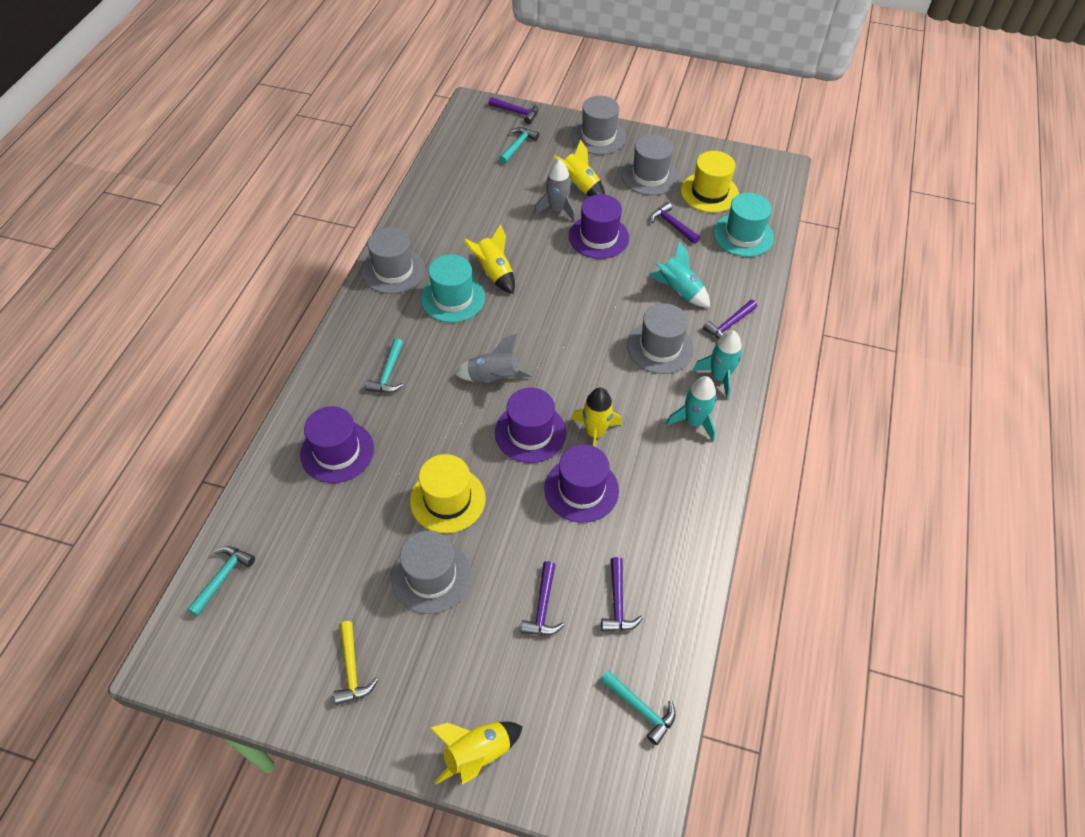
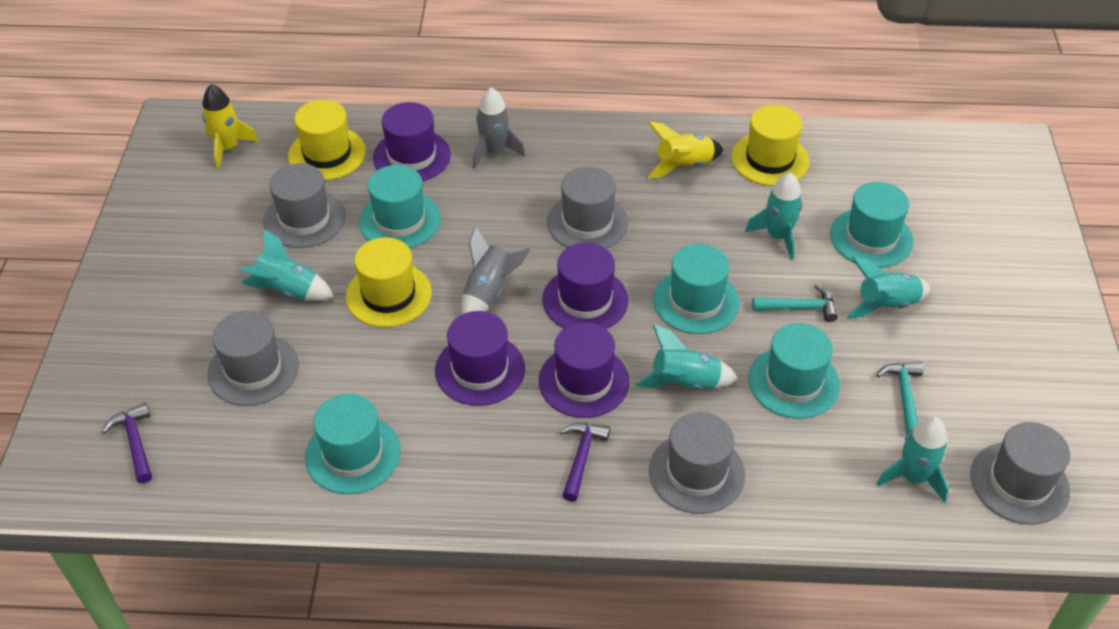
purple hammer: 5 -> 2
turquoise hammer: 4 -> 2
turquoise hat: 2 -> 5
turquoise rocket: 3 -> 5
yellow hammer: 1 -> 0
yellow hat: 2 -> 3
yellow rocket: 4 -> 2

